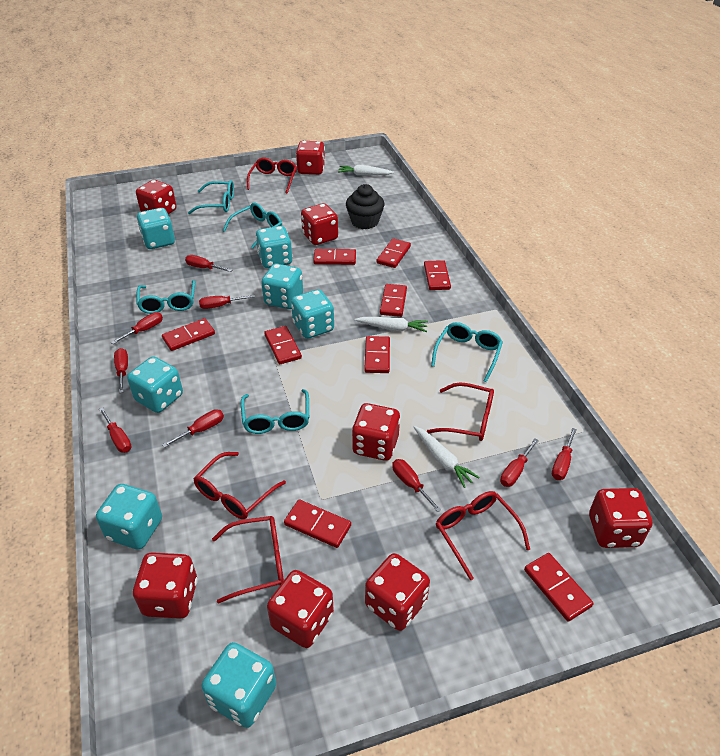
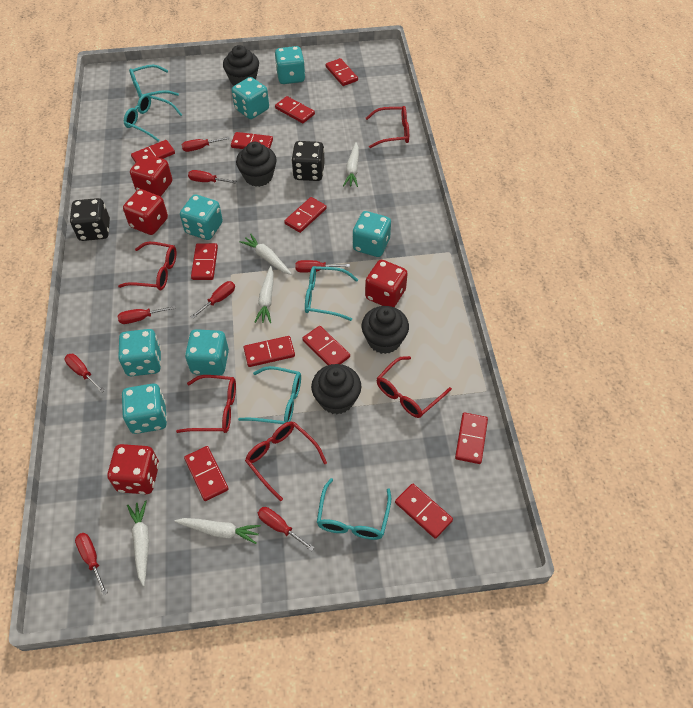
black cupcake: 1 -> 4
black dice: 0 -> 2
red dice: 8 -> 4
red domino: 9 -> 11
red screwdriver: 9 -> 8
white carrot: 3 -> 5

